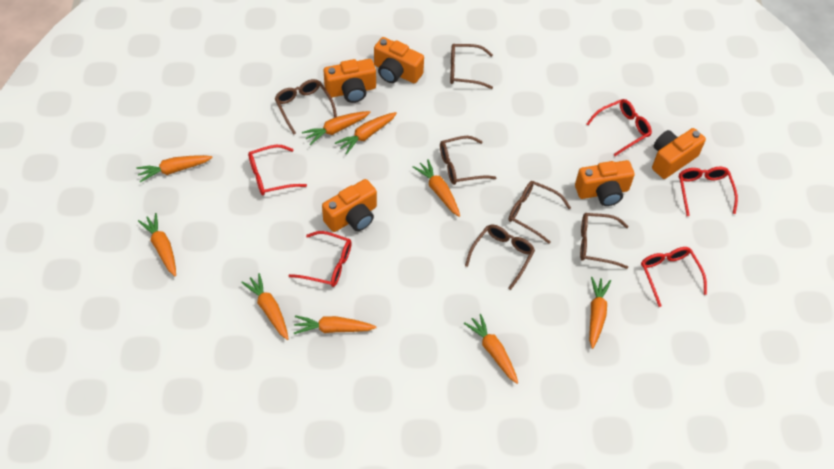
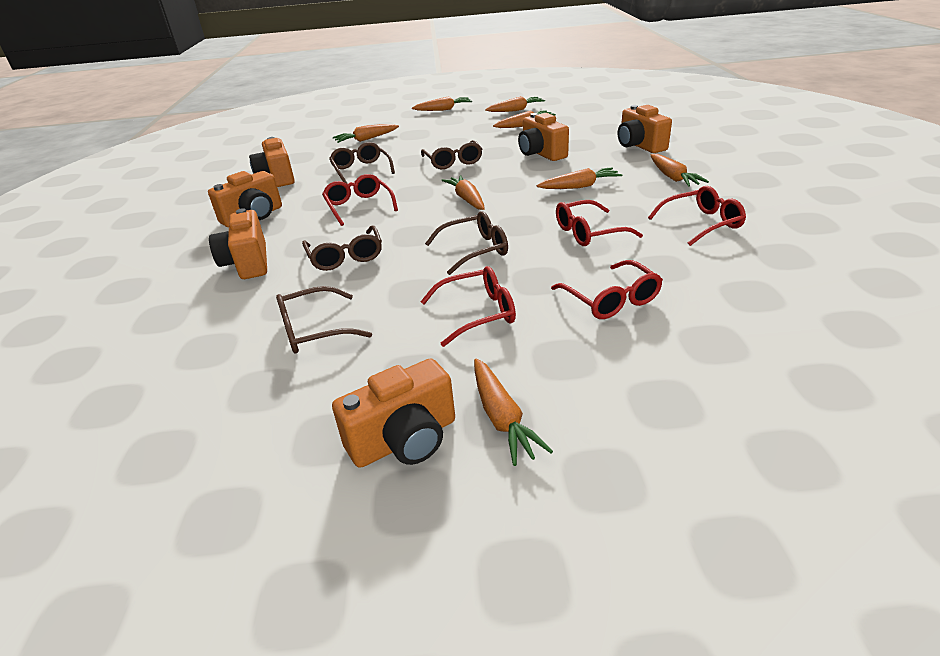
brown glasses: 6 -> 5
orange camera: 5 -> 6
orange carrot: 9 -> 8

